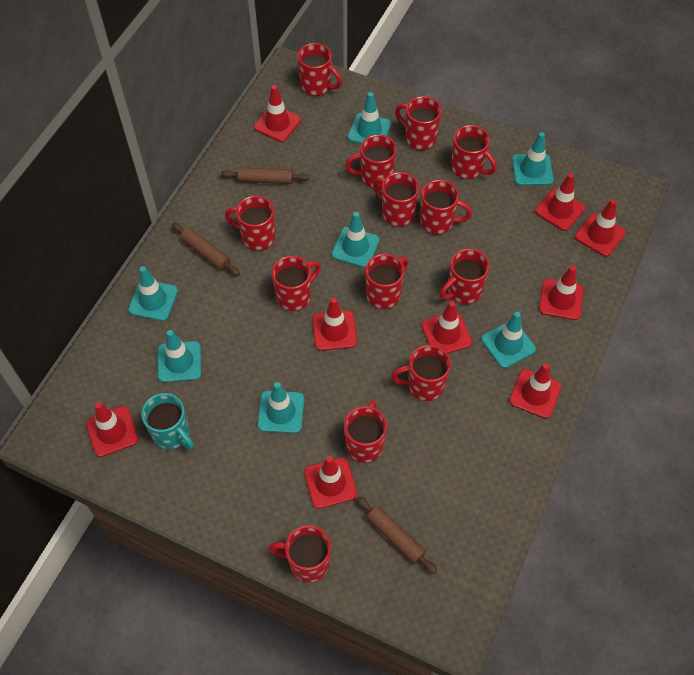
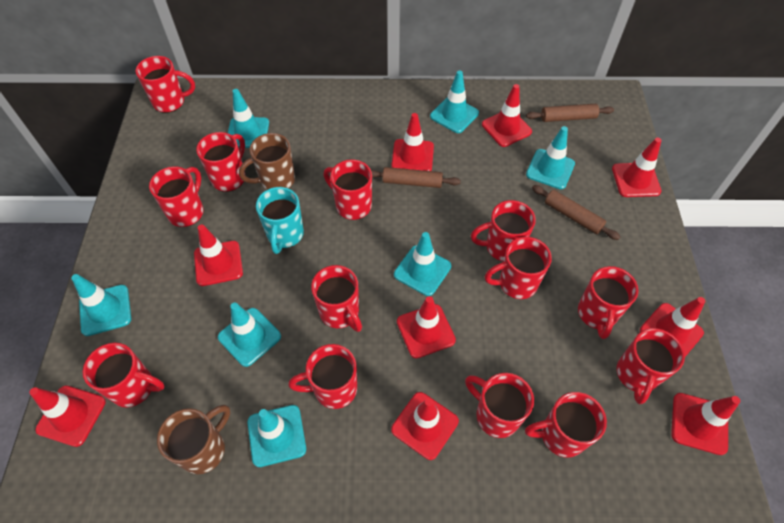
brown mug: 0 -> 2

